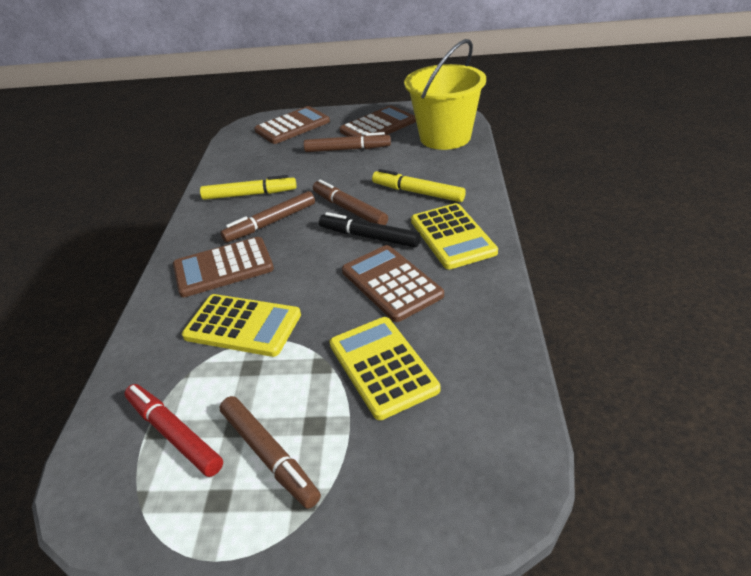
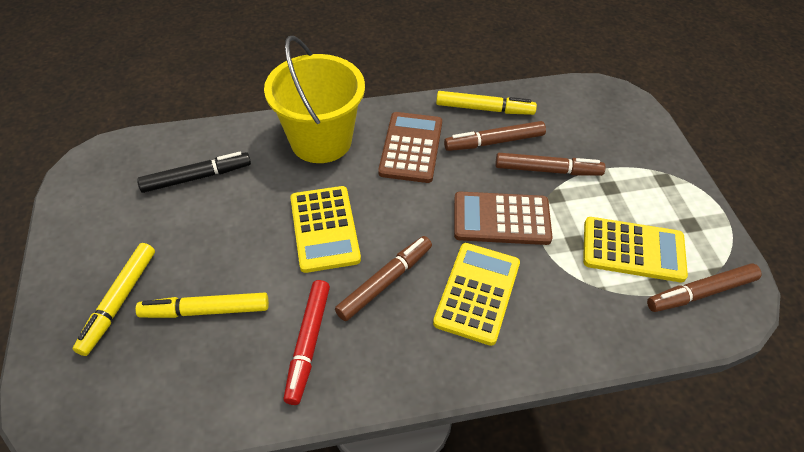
brown calculator: 4 -> 2
yellow marker: 2 -> 3

